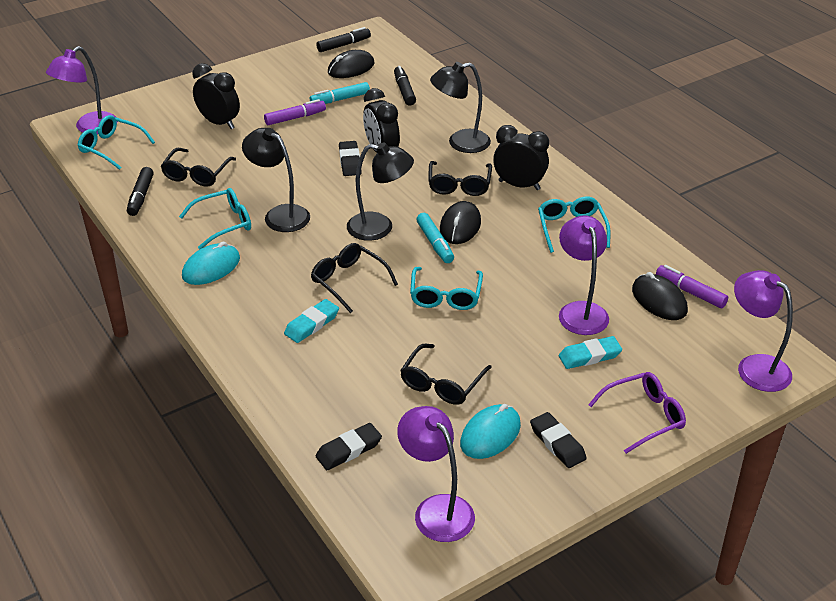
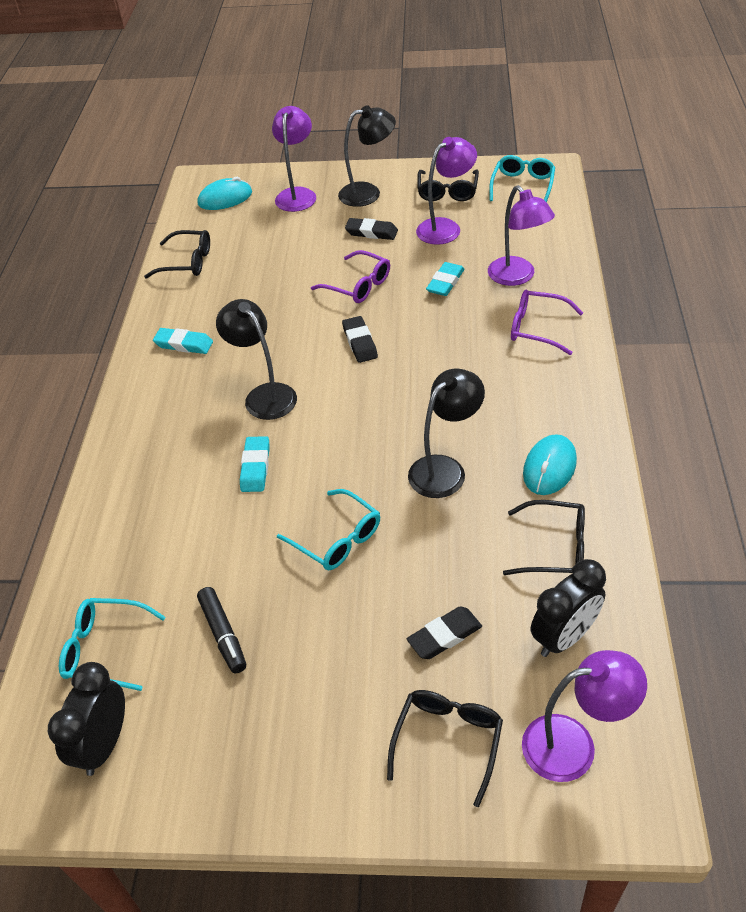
black clock: 3 -> 2
black marker: 3 -> 1
black mouse: 3 -> 0
purple glasses: 1 -> 2
purple marker: 2 -> 0
turquoise eraser: 2 -> 3
turquoise glasses: 4 -> 3
turquoise marker: 2 -> 0

